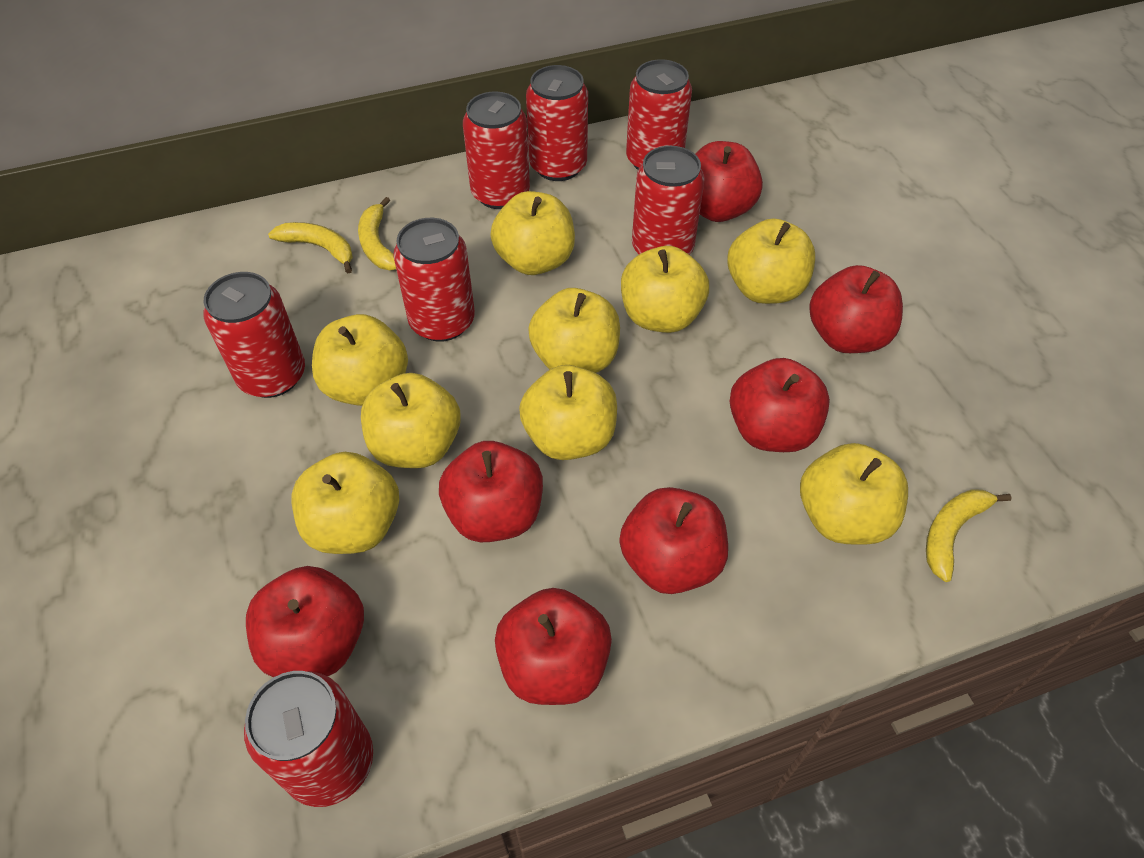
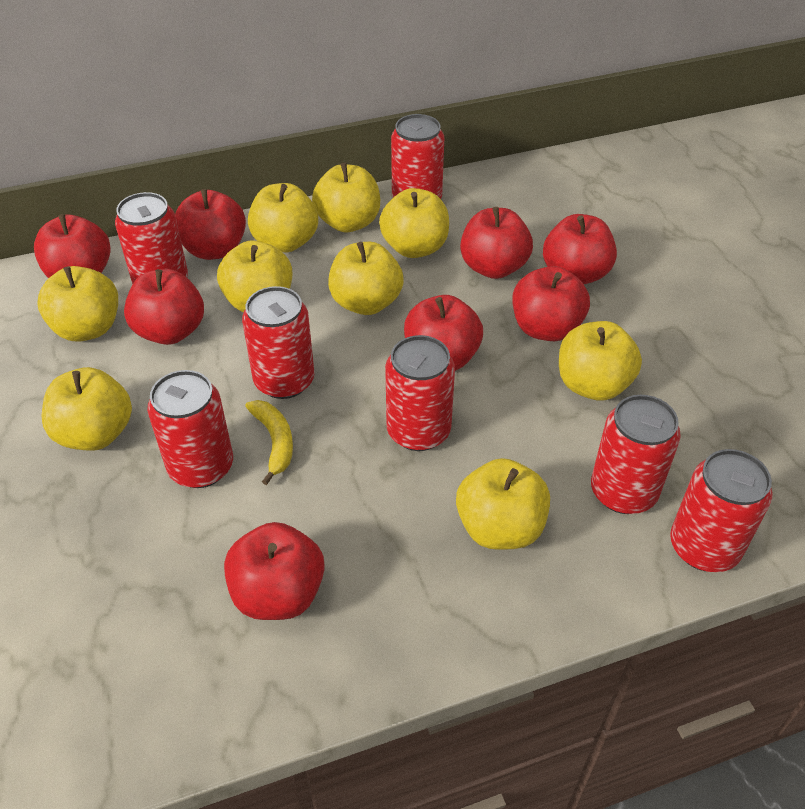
red apple: 7 -> 8
yellow banana: 3 -> 1

